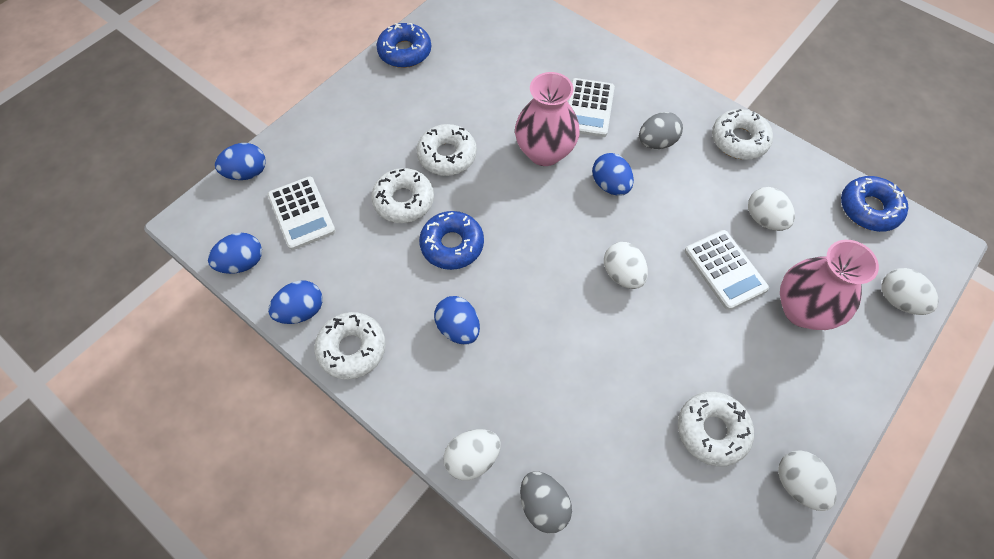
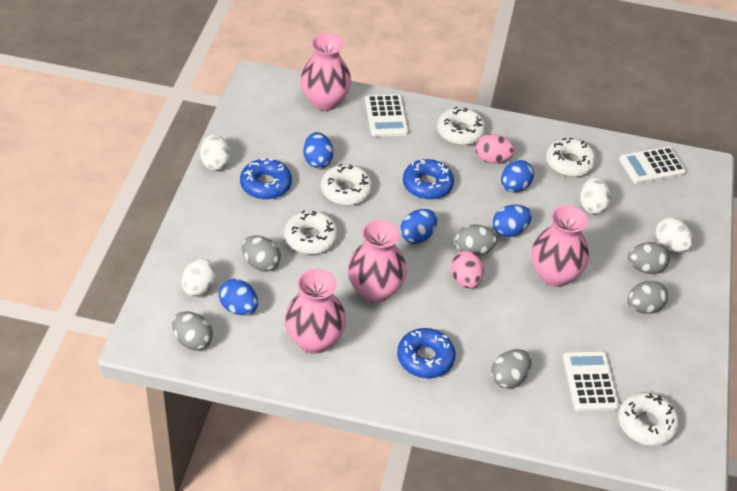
grey egg: 2 -> 6
pink egg: 0 -> 2
pink vase: 2 -> 4
white egg: 5 -> 4

